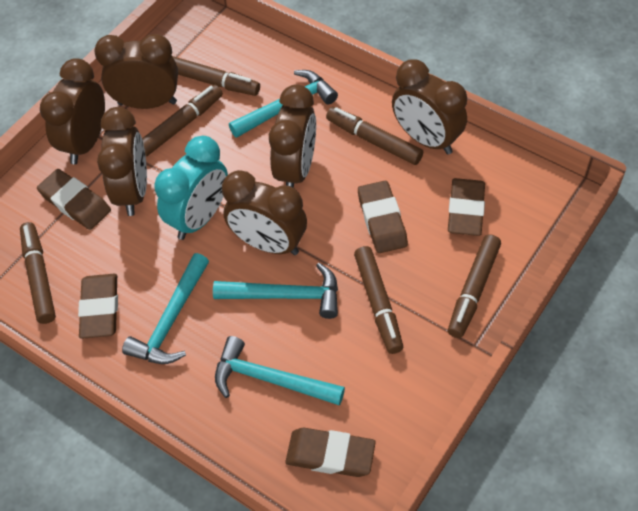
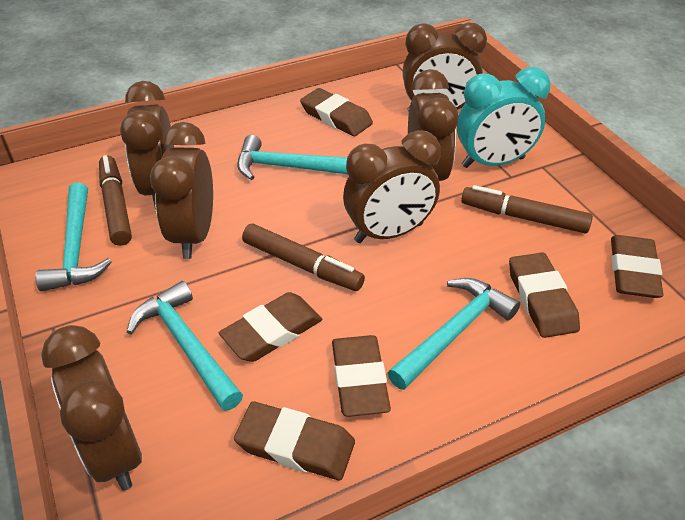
brown eraser: 5 -> 6
brown marker: 6 -> 3

